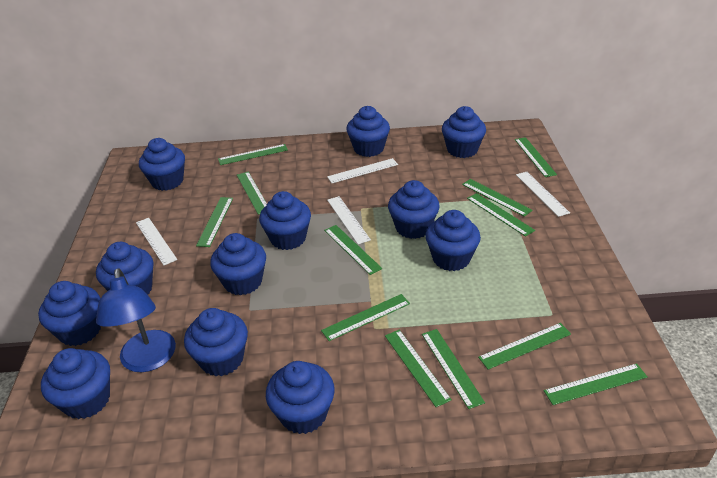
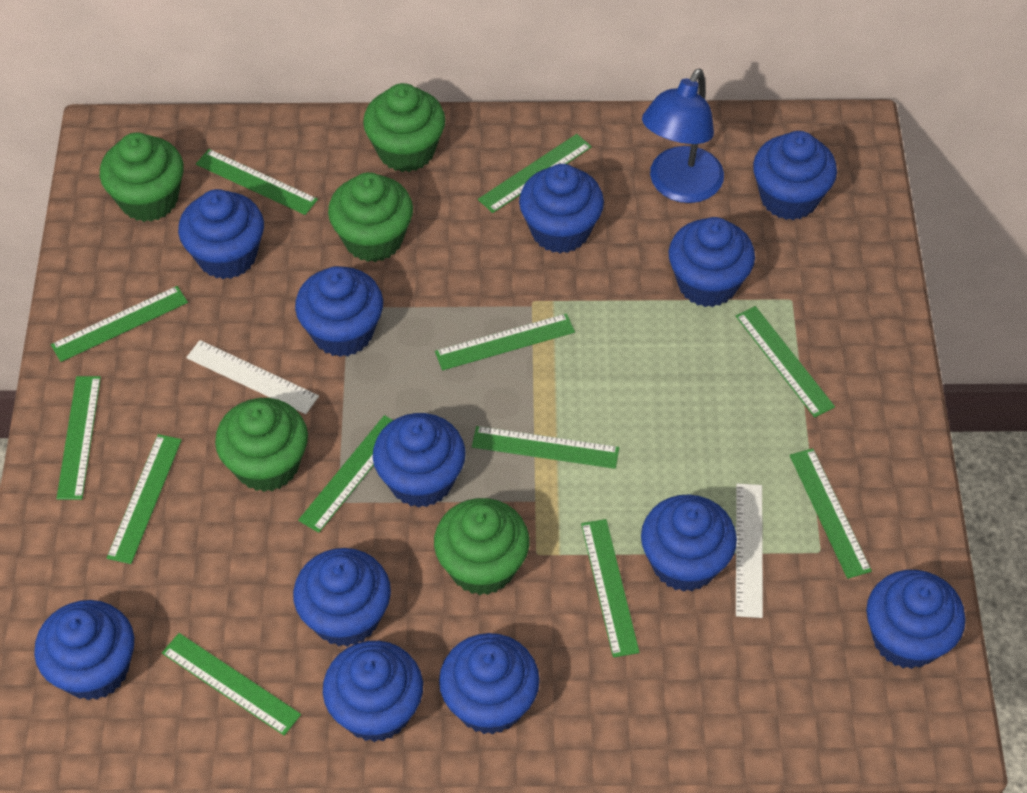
green cupcake: 0 -> 5
white ruler: 4 -> 2

